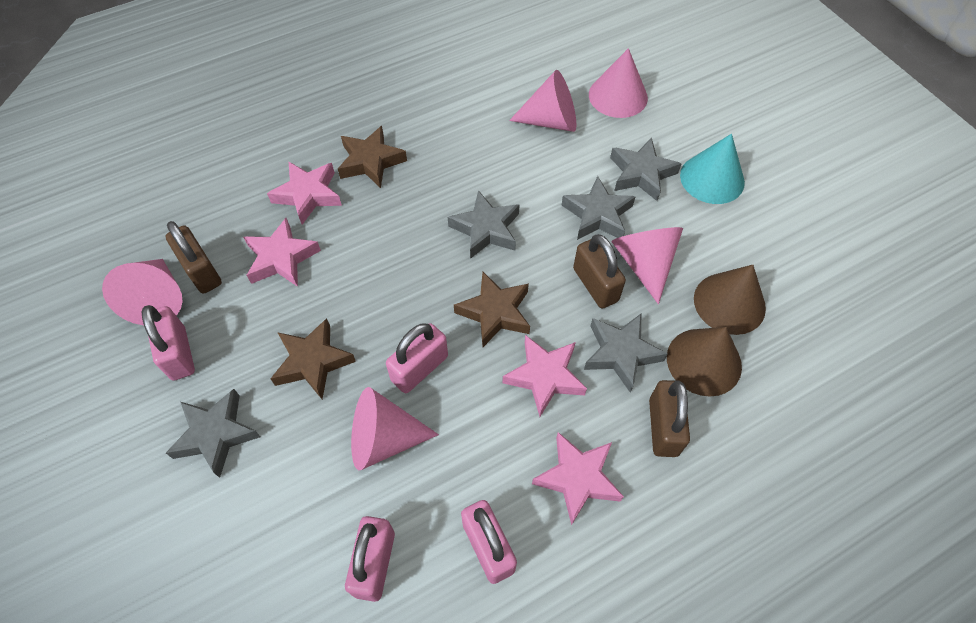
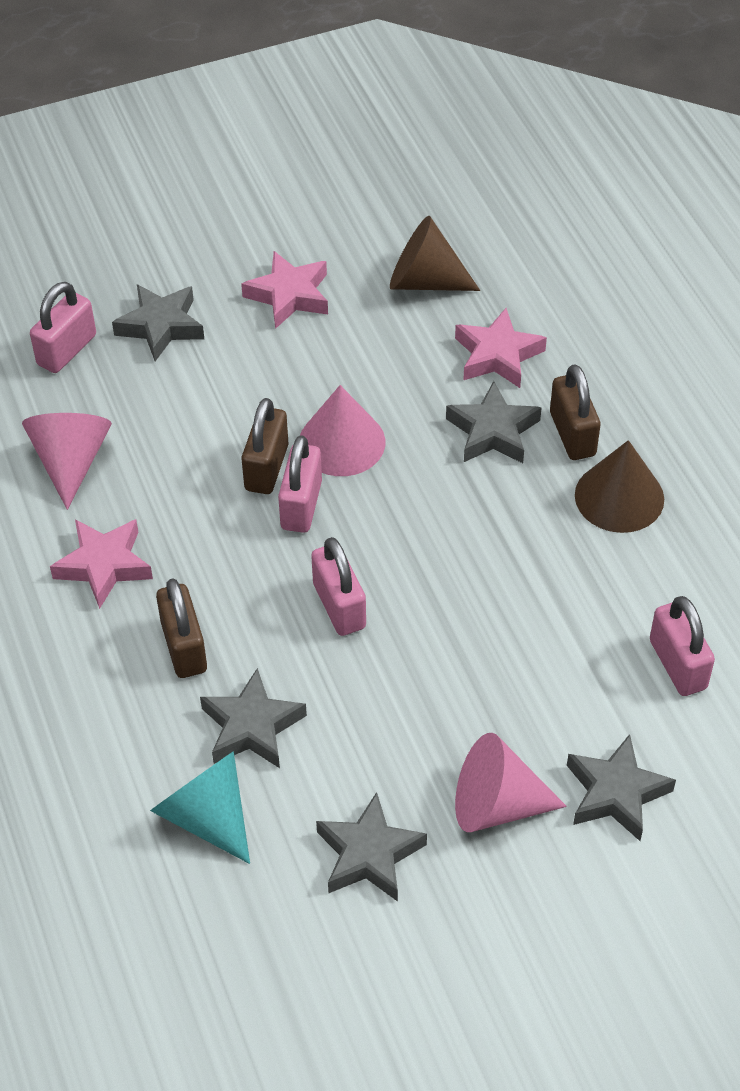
brown star: 3 -> 0
pink cone: 5 -> 3
pink star: 4 -> 3

